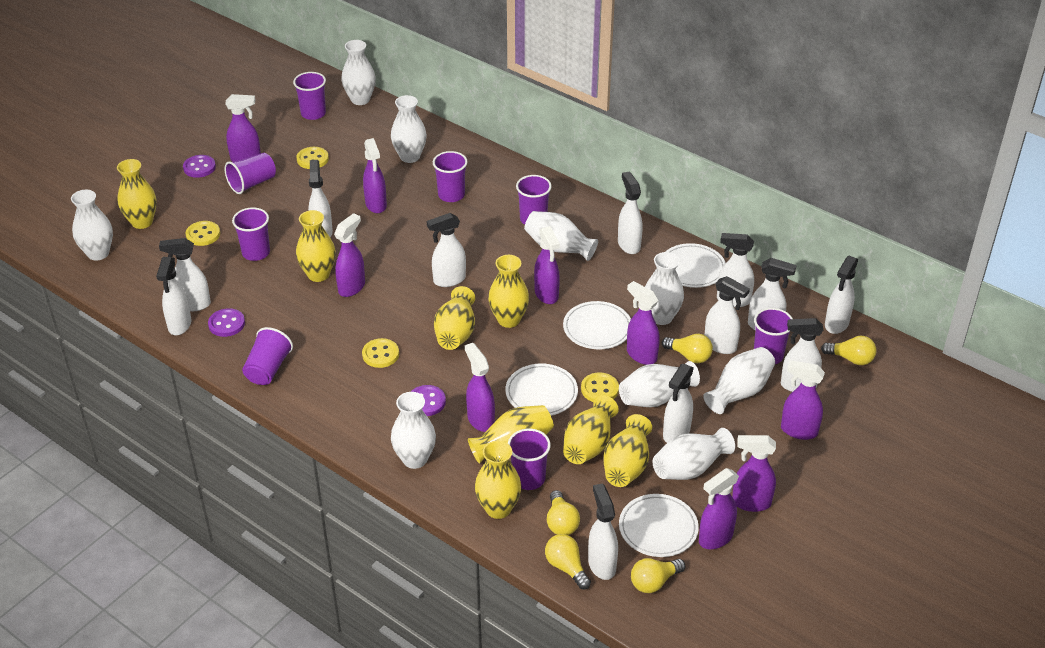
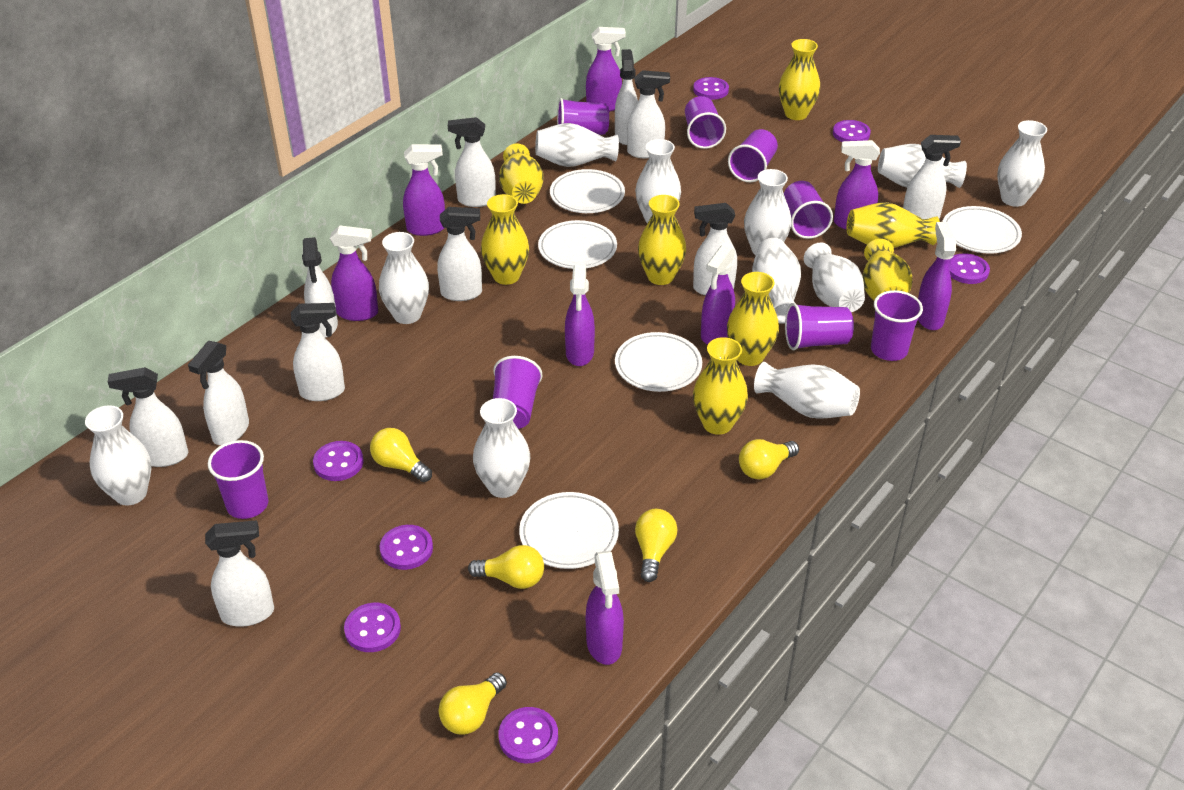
purple button: 3 -> 7
purple spray bottle: 9 -> 8
white plate: 4 -> 5
white spray bottle: 12 -> 11
white vase: 9 -> 11
yellow button: 4 -> 0

